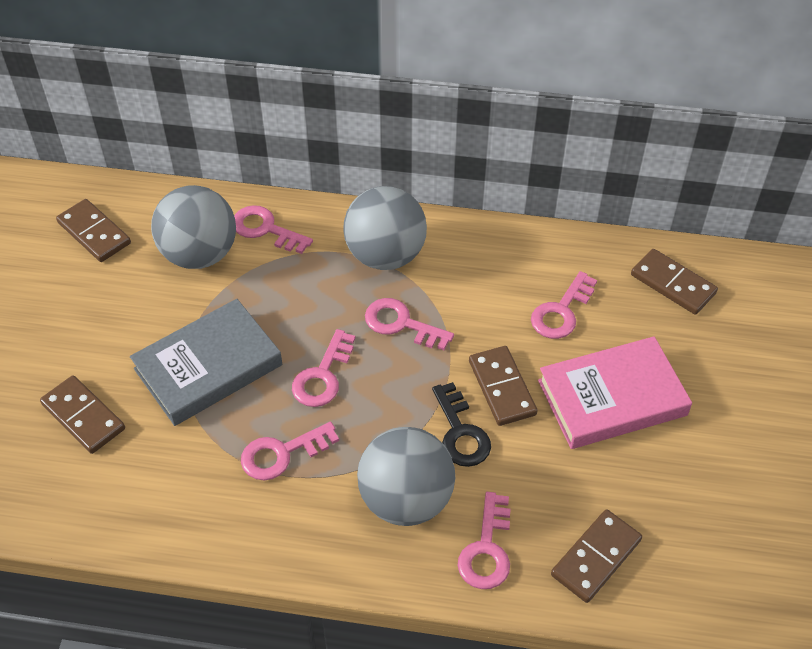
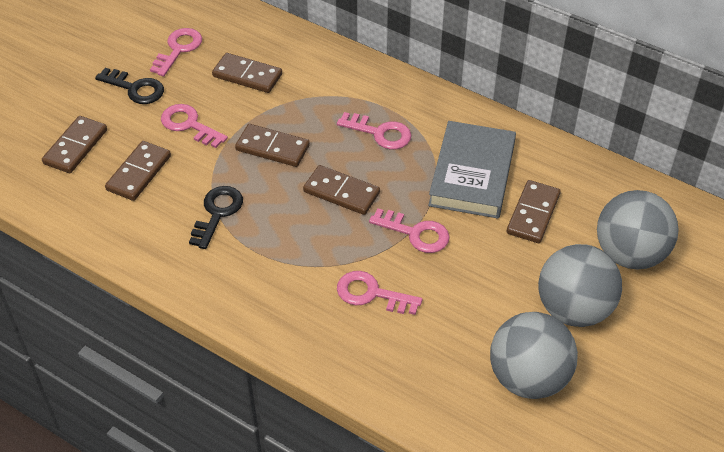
black key: 1 -> 2
brown domino: 5 -> 6
pink book: 1 -> 0
pink key: 6 -> 5

